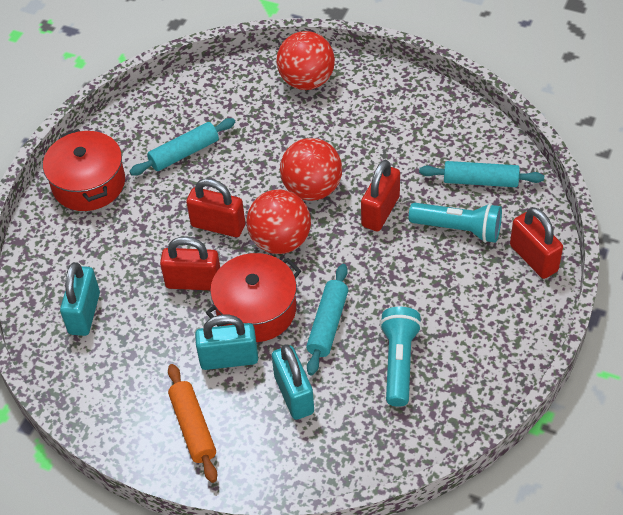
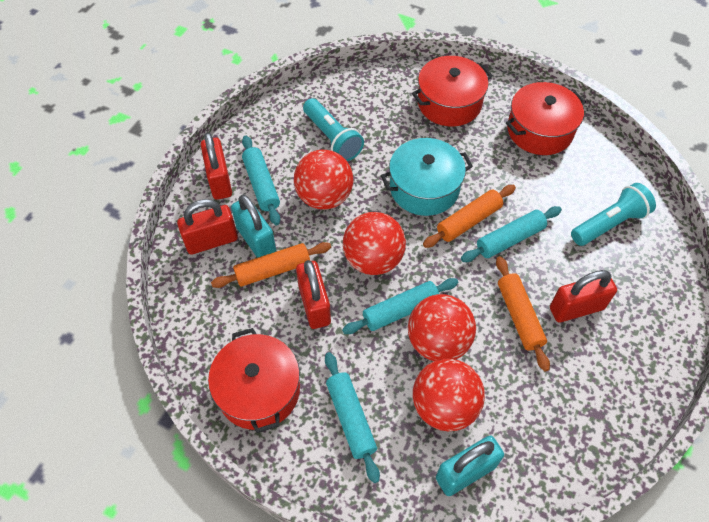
orange rolling pin: 1 -> 3
red ball: 3 -> 4
red pot: 2 -> 3
turquoise padlock: 3 -> 2
turquoise pot: 0 -> 1
turquoise rolling pin: 3 -> 4

